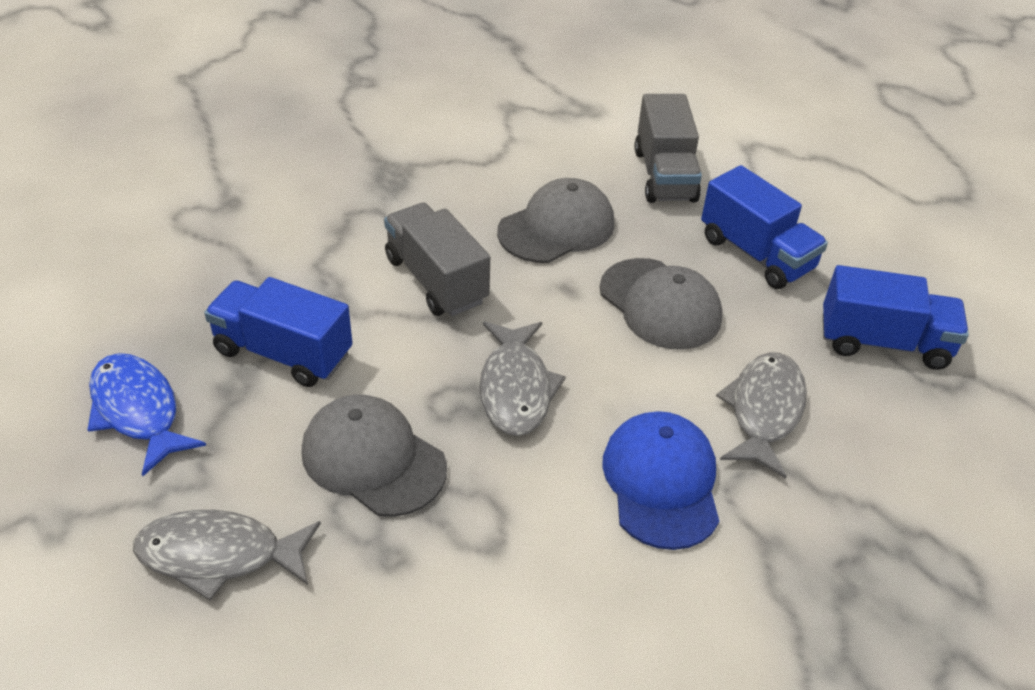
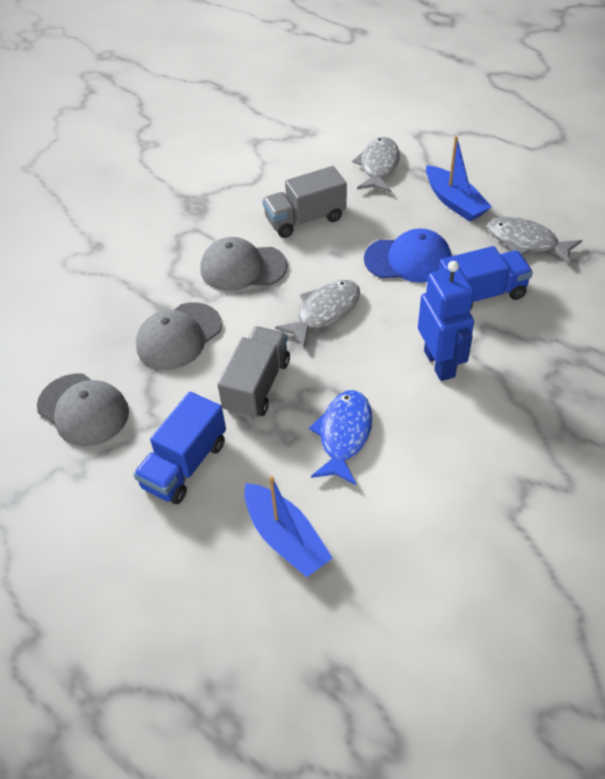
blue boat: 0 -> 2
blue robot: 0 -> 1
blue truck: 3 -> 2

